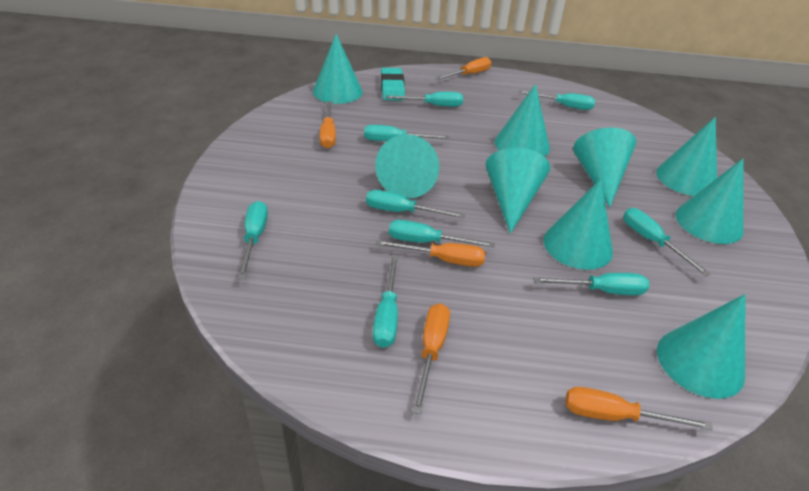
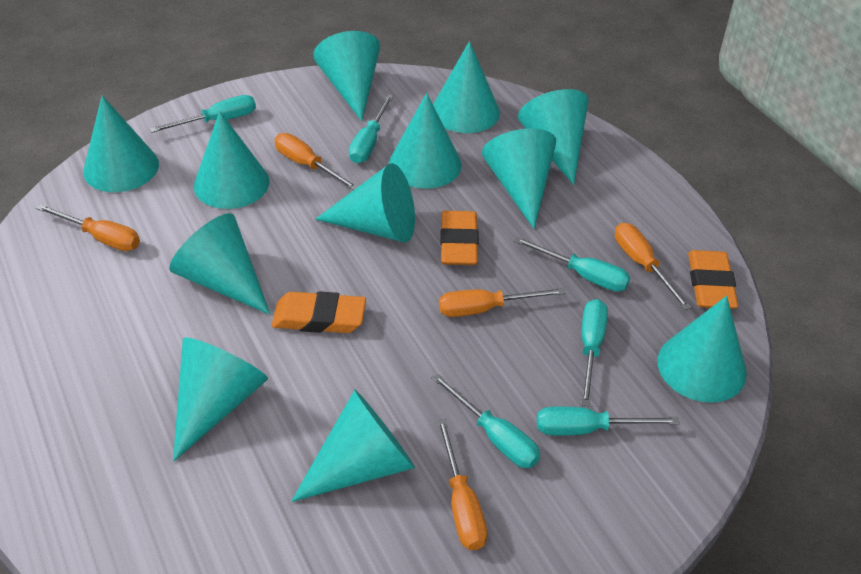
orange eraser: 0 -> 3
turquoise cone: 9 -> 12
turquoise eraser: 1 -> 0
turquoise screwdriver: 9 -> 6

